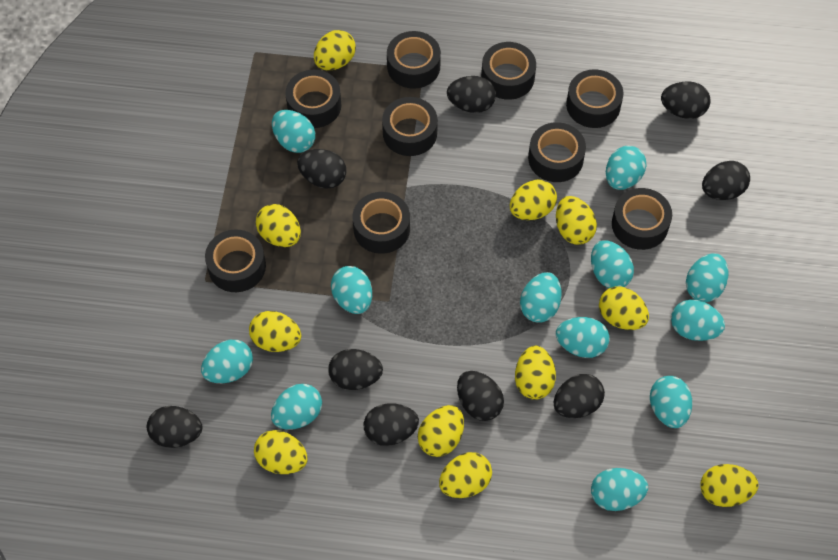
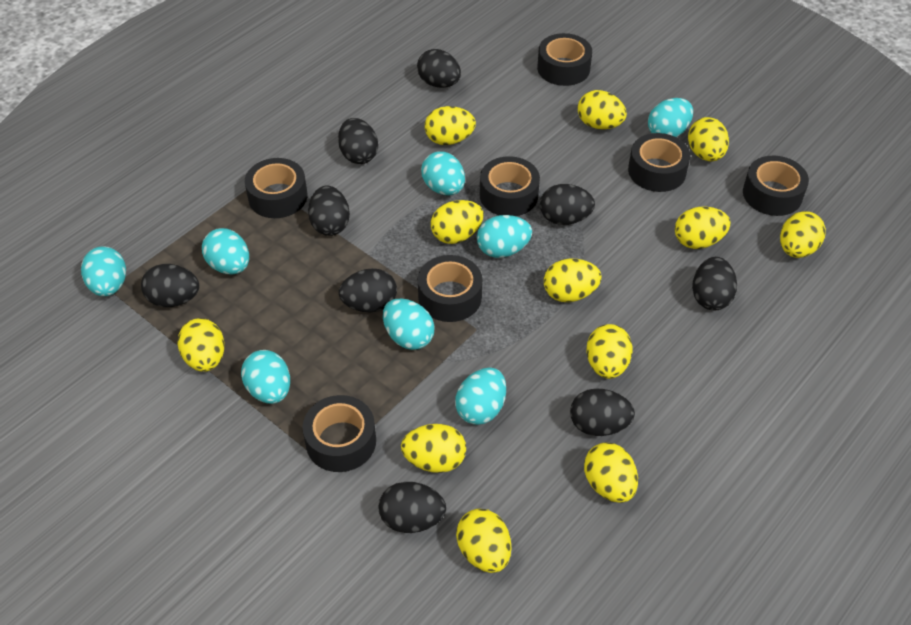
black tape: 9 -> 7
turquoise egg: 12 -> 8
yellow egg: 11 -> 12

